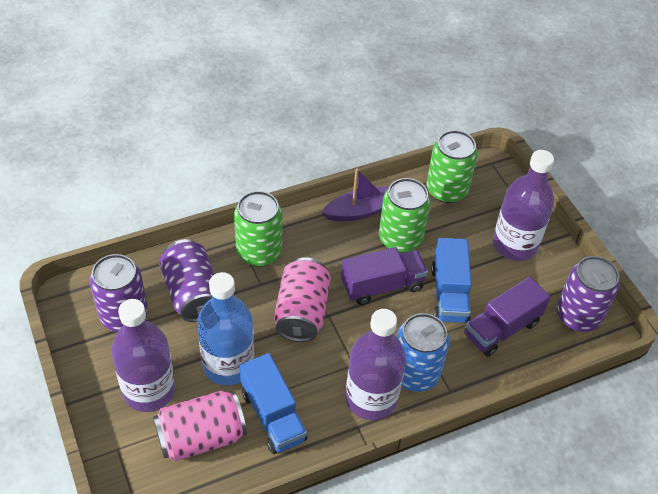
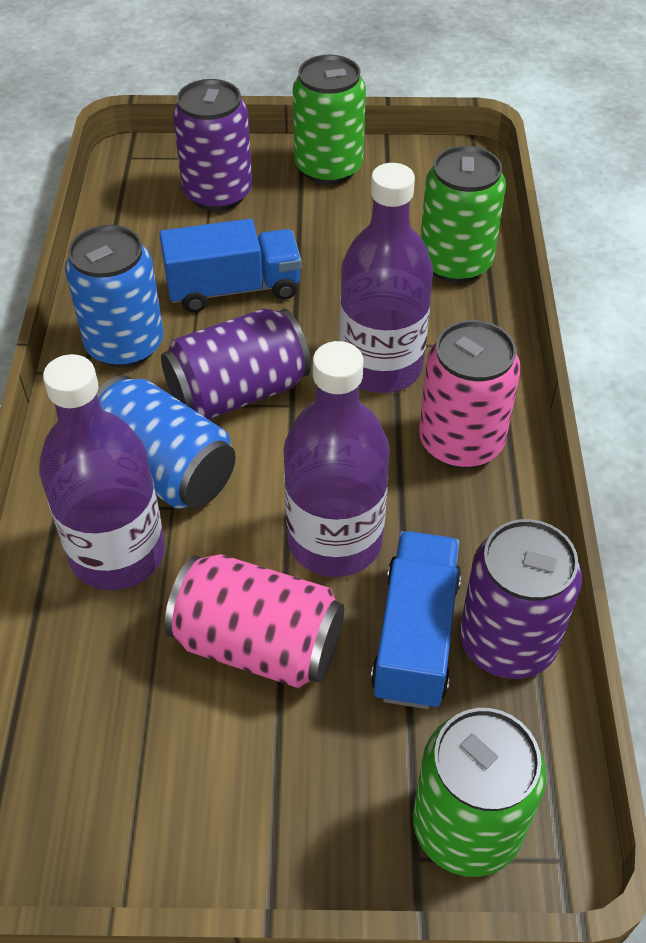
blue bottle: 1 -> 0
blue can: 1 -> 2
purple boat: 1 -> 0
purple truck: 2 -> 0

